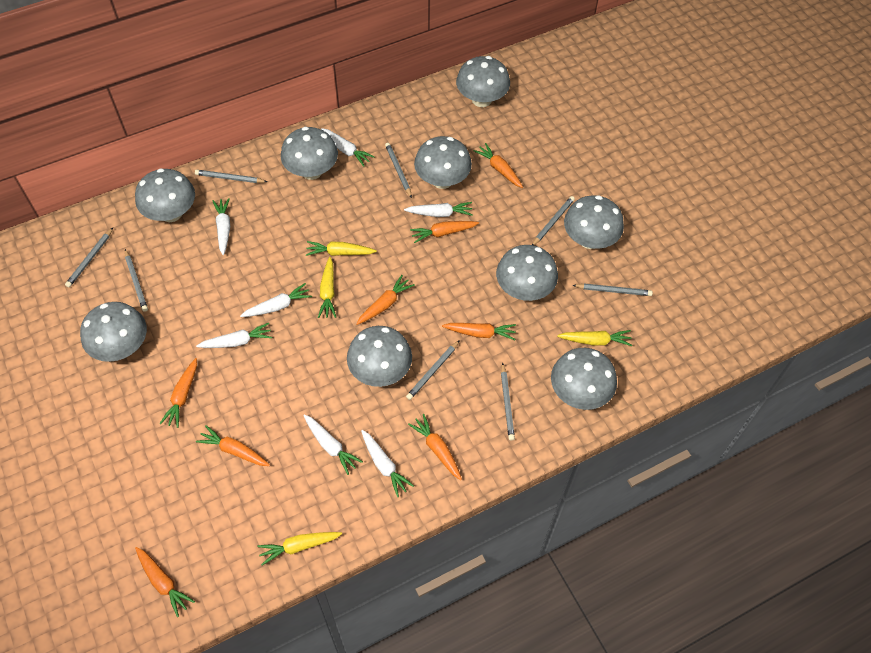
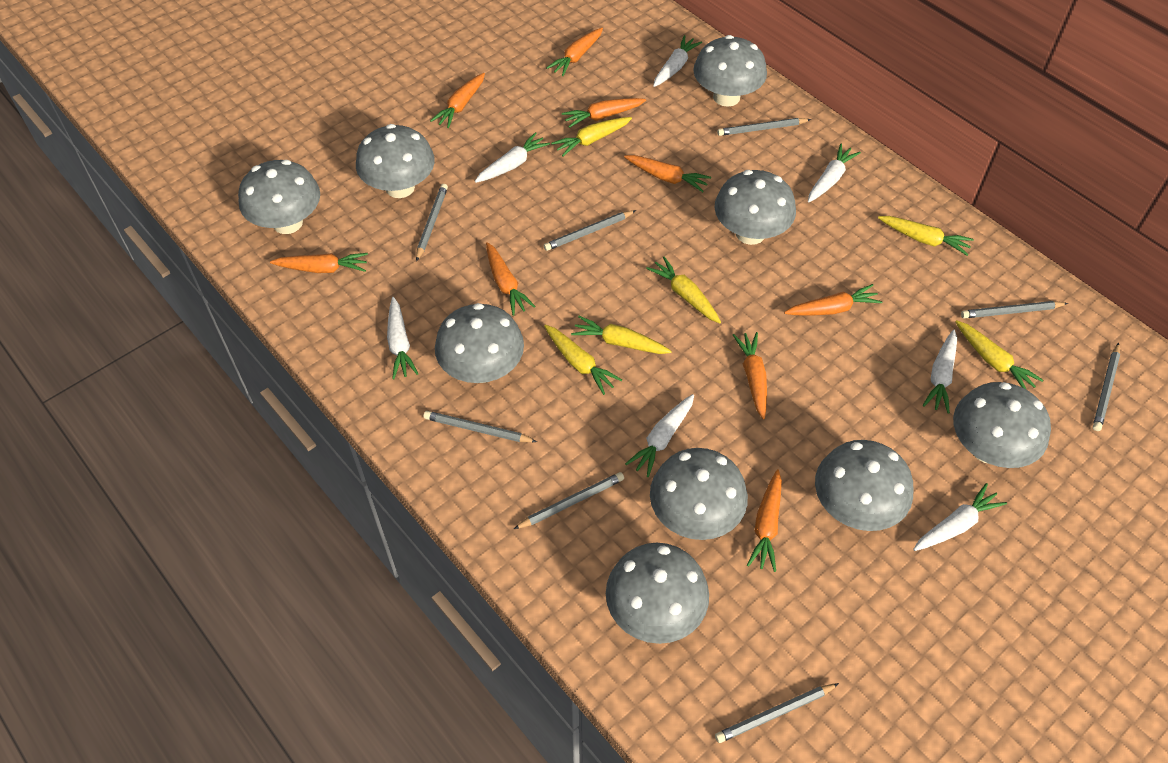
orange carrot: 8 -> 9
yellow carrot: 4 -> 6

